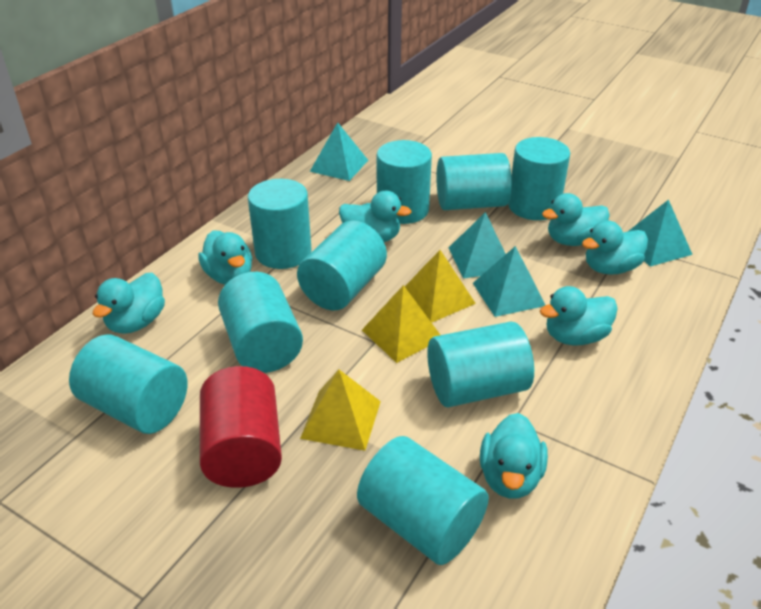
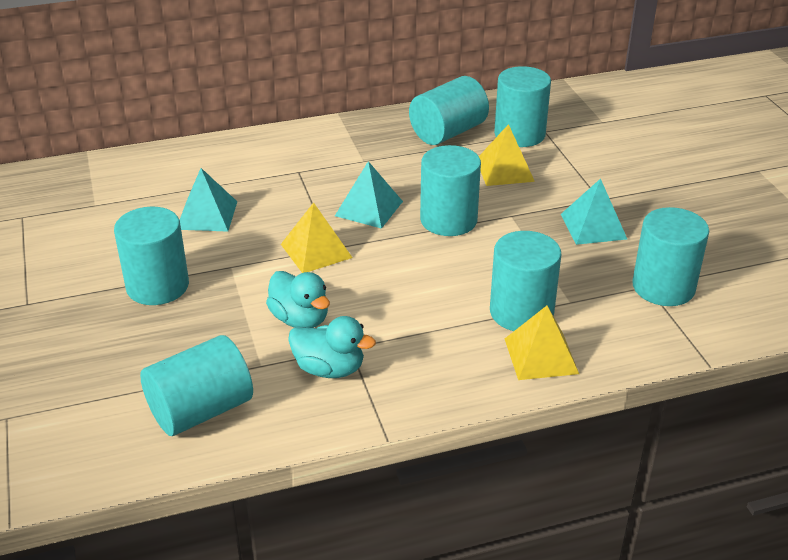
red cylinder: 1 -> 0
turquoise cylinder: 9 -> 7
turquoise duck: 7 -> 2
turquoise pyramid: 4 -> 3

